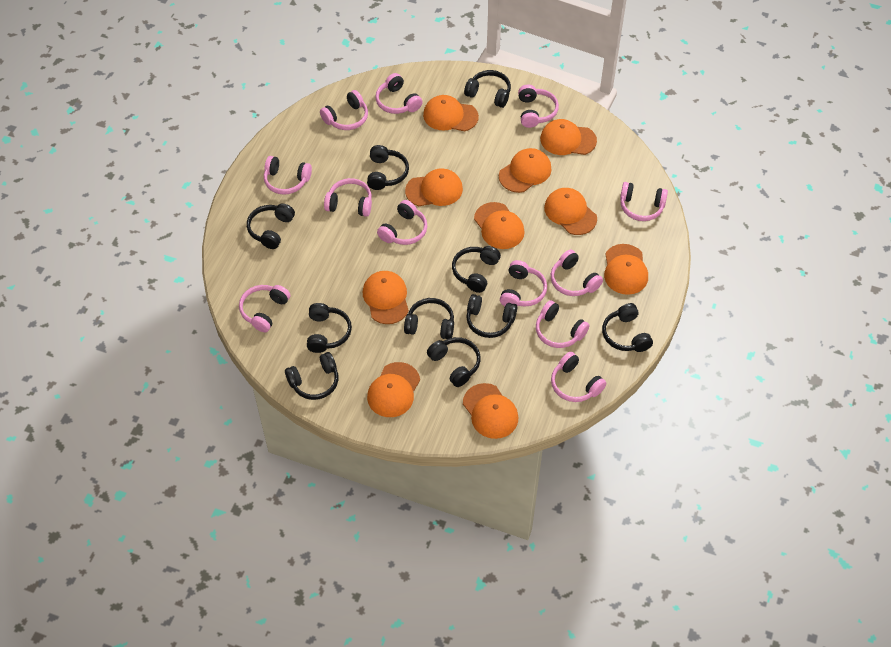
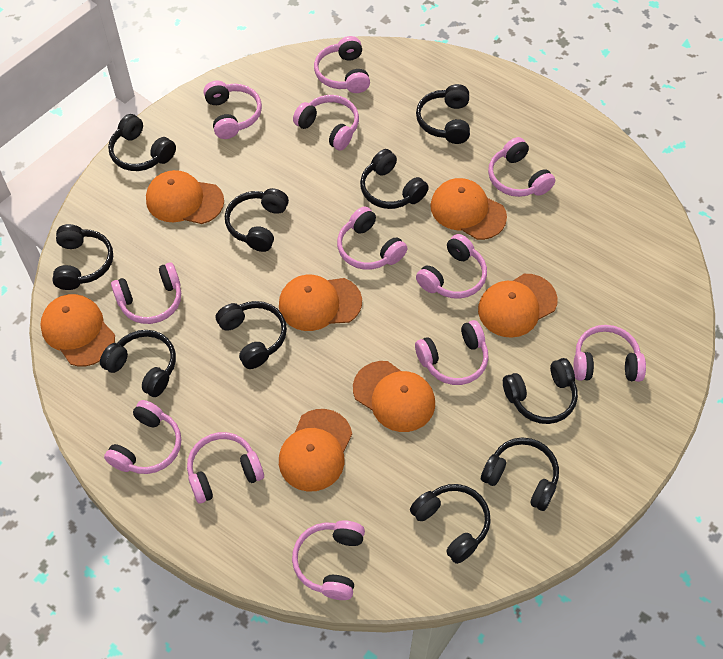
orange cap: 10 -> 7

